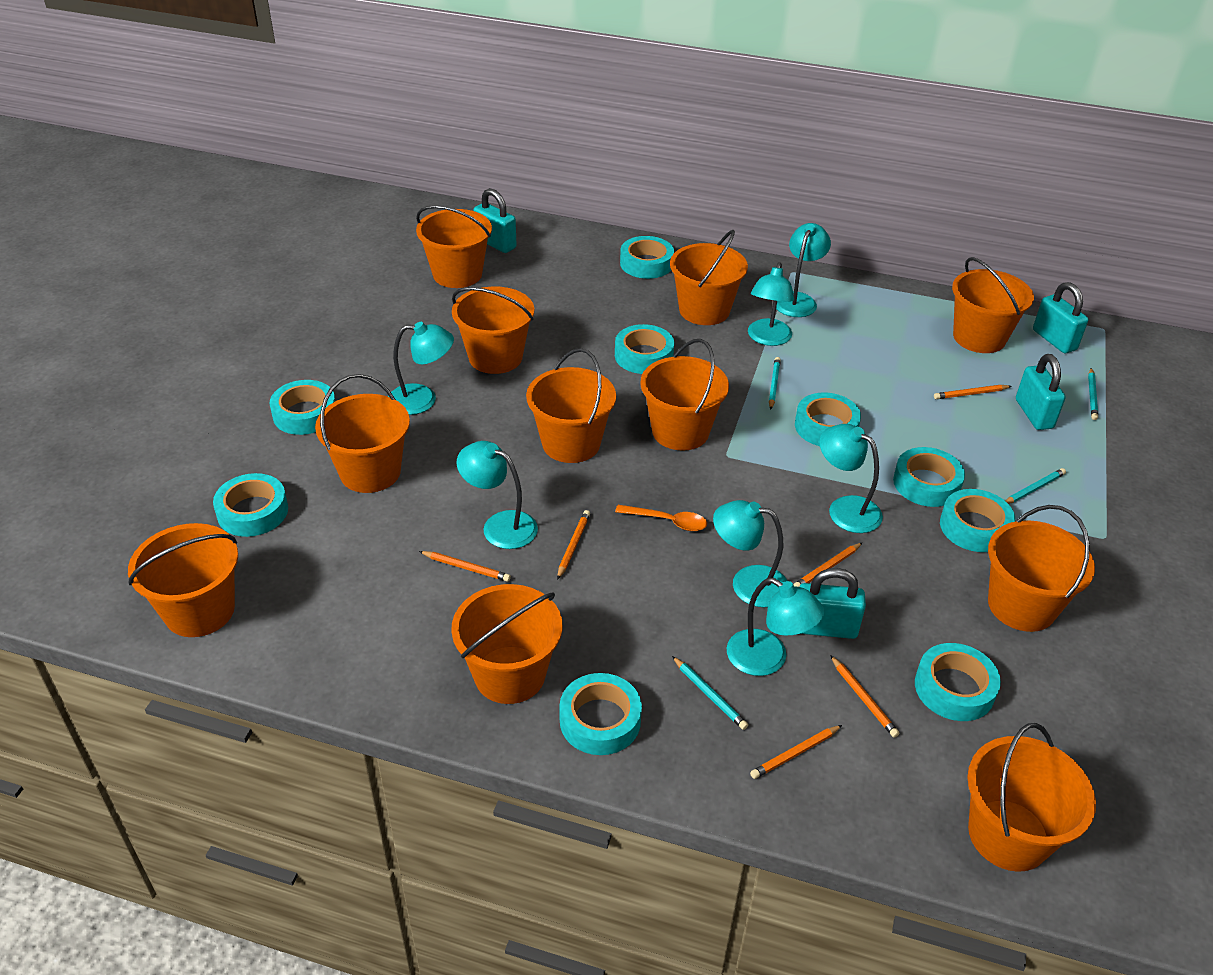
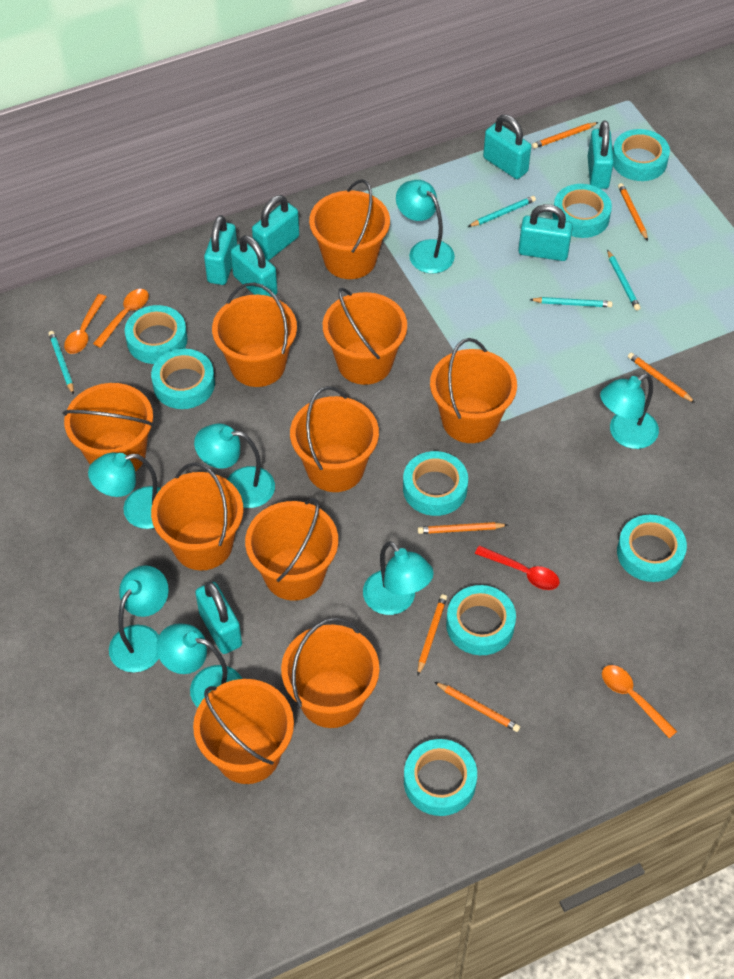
orange bucket: 11 -> 10
orange spoon: 1 -> 3
red spoon: 0 -> 1
turquoise padlock: 4 -> 7
turquoise tape: 9 -> 8

